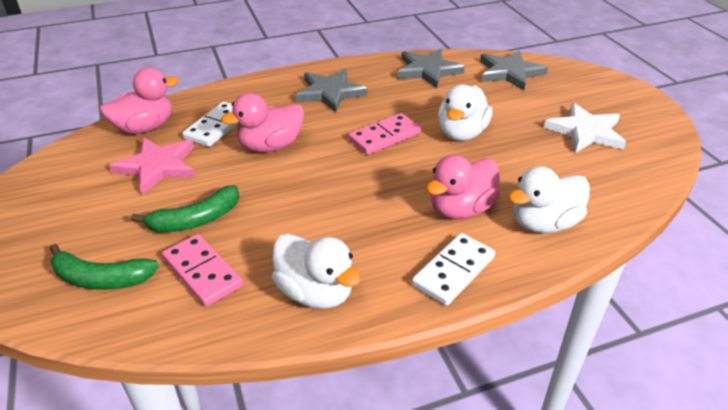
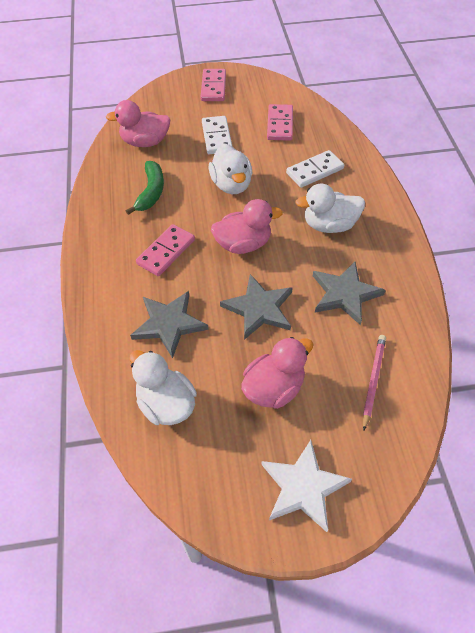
green banana: 2 -> 1
pink domino: 2 -> 3
pink pencil: 0 -> 1
pink star: 1 -> 0

